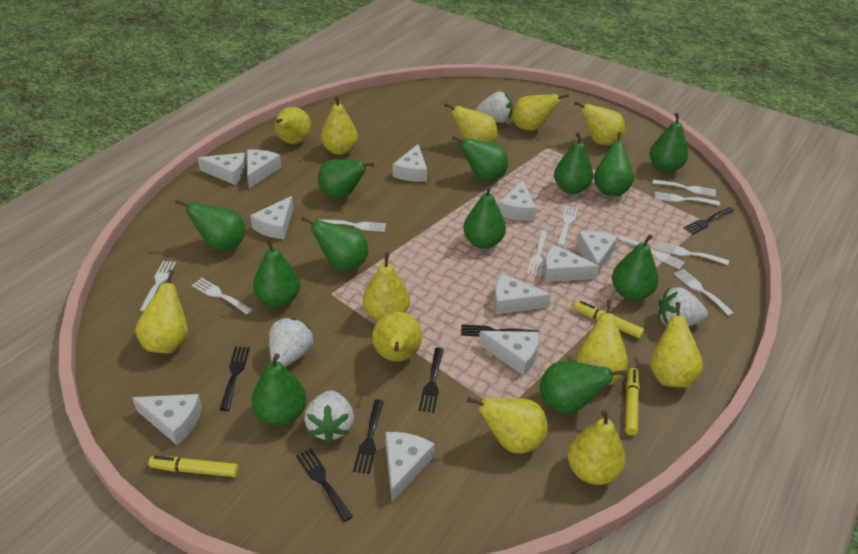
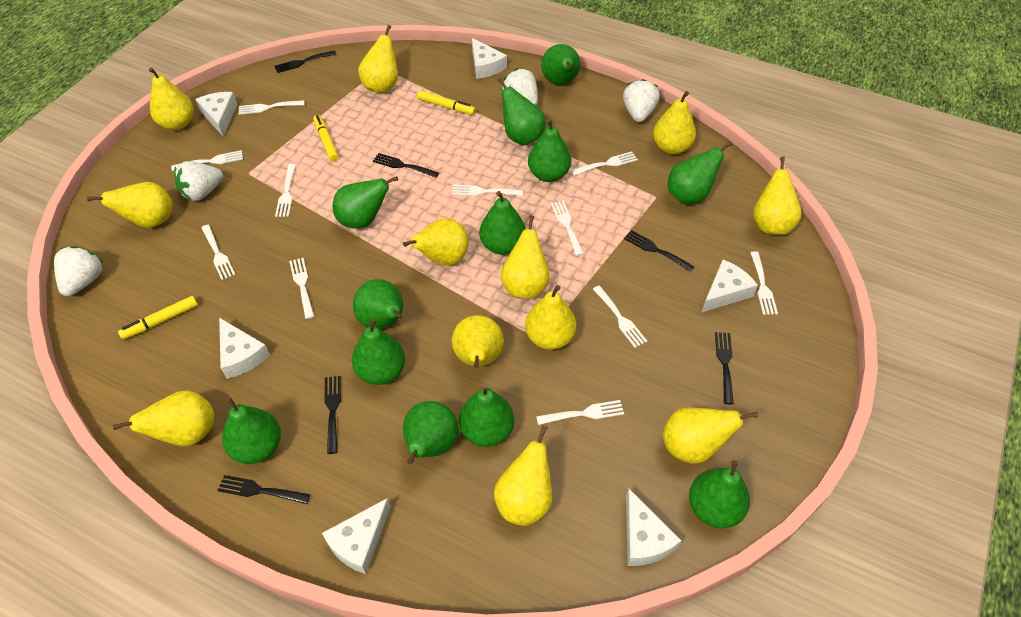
white cheese: 11 -> 6
white fork: 10 -> 11

